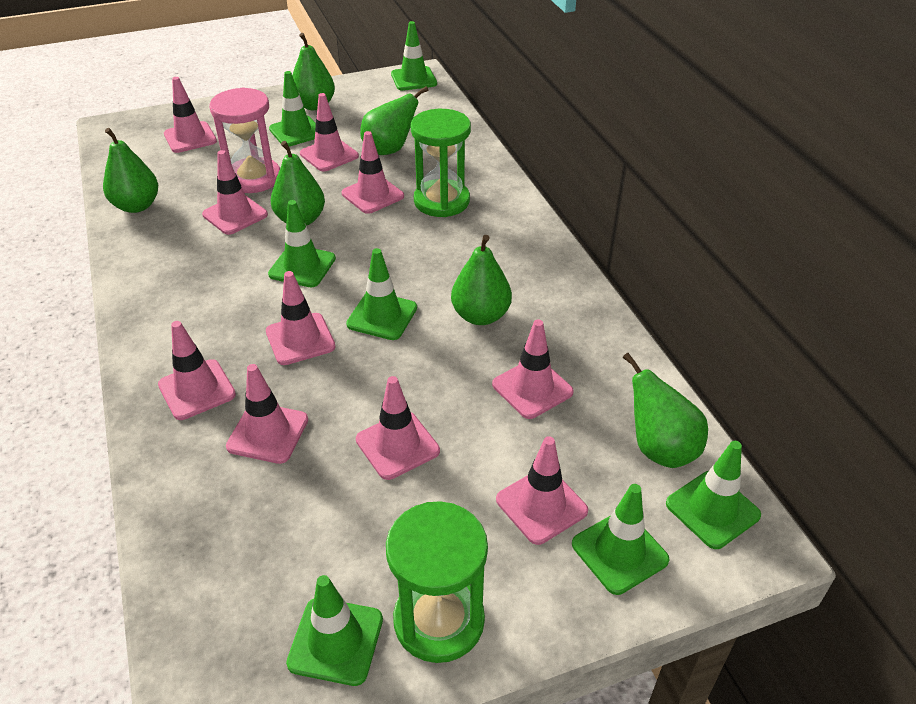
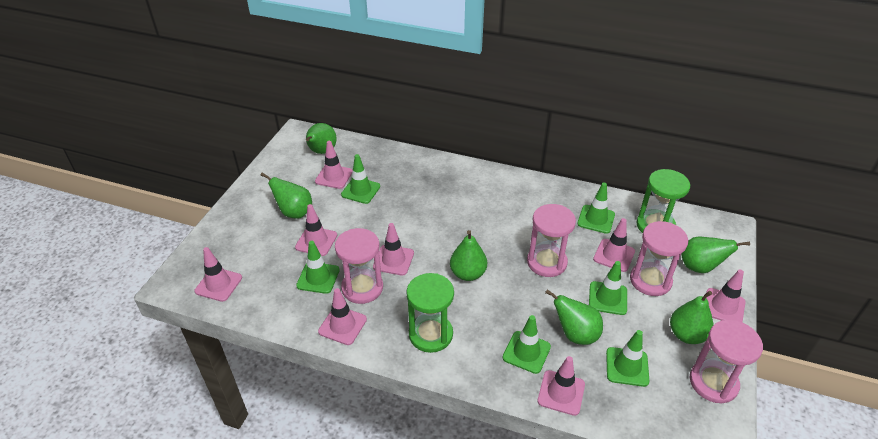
green traffic cone: 7 -> 6
pink hourglass: 1 -> 4
pink traffic cone: 10 -> 8

